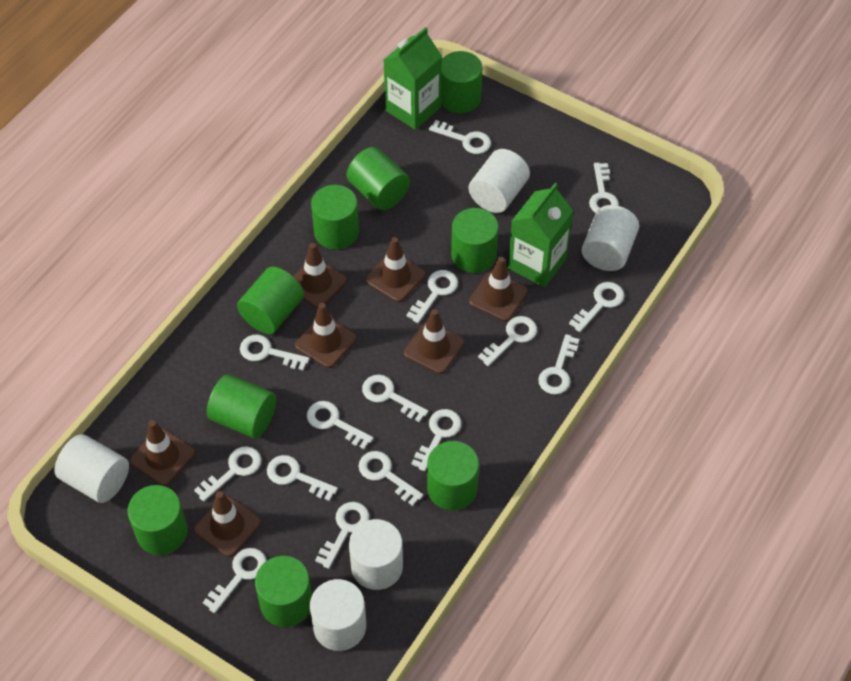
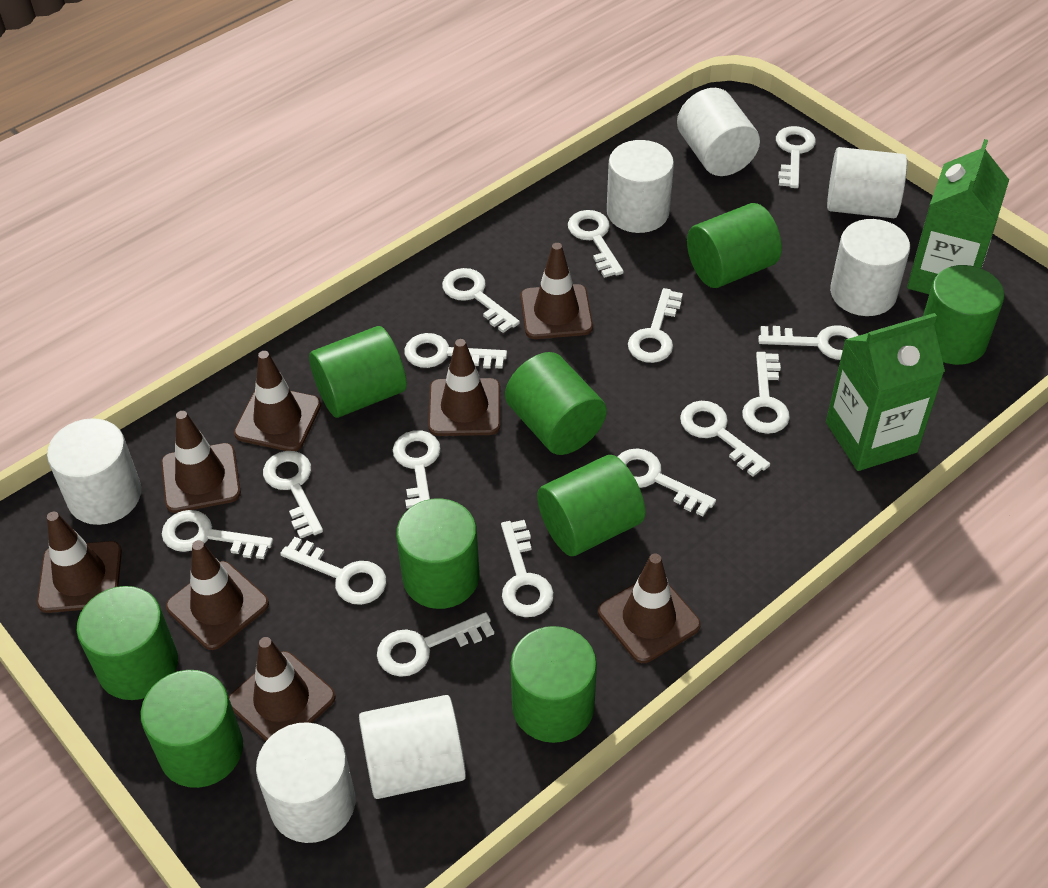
brown traffic cone: 7 -> 8
white cylinder: 5 -> 7

